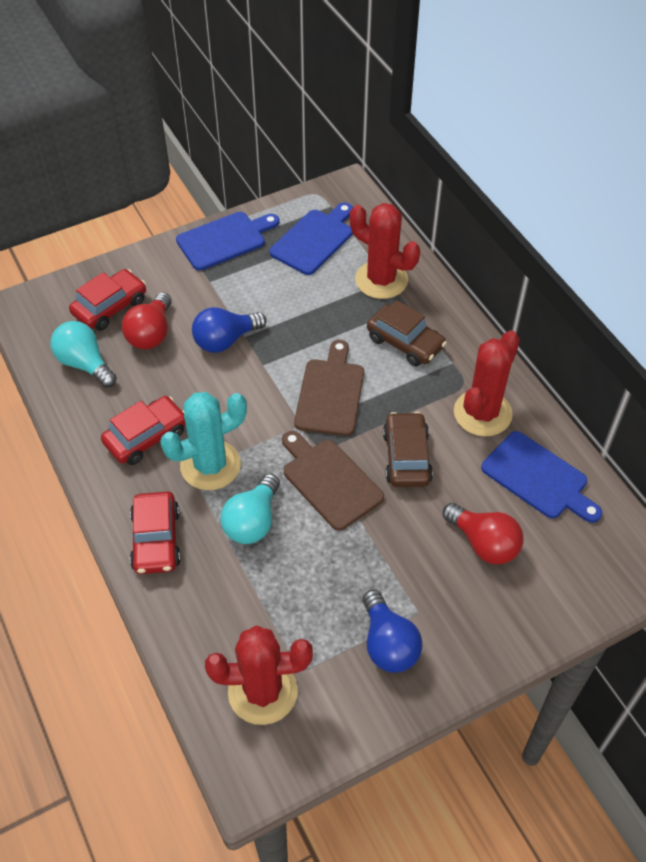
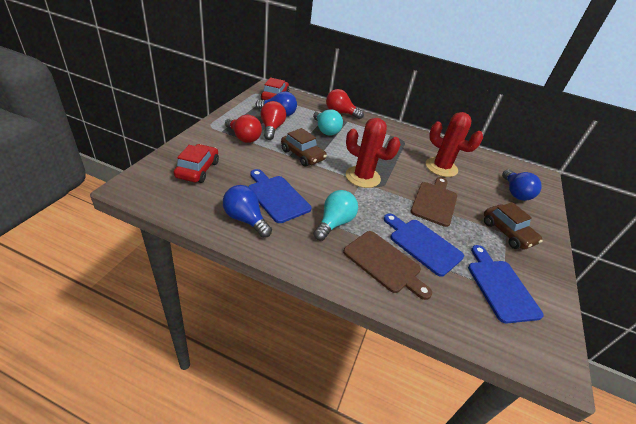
blue light bulb: 2 -> 3
red cactus: 3 -> 2
red car: 3 -> 2
red light bulb: 2 -> 3
turquoise cactus: 1 -> 0

